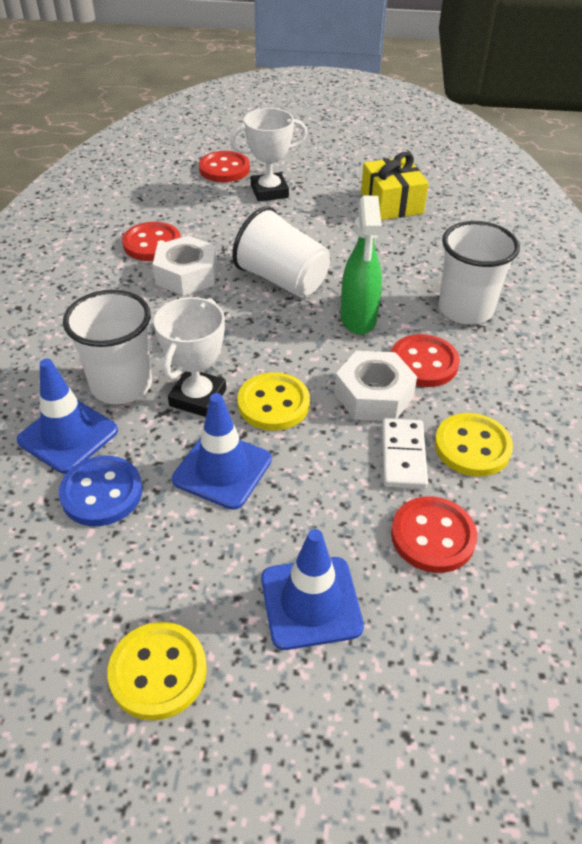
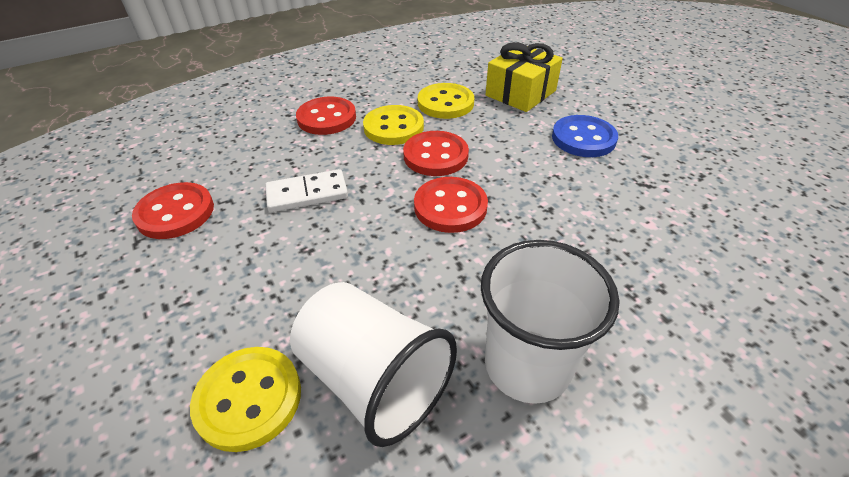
blue traffic cone: 3 -> 0
green spray bottle: 1 -> 0
white cup: 3 -> 2
white nut: 2 -> 0
white trophy: 2 -> 0

